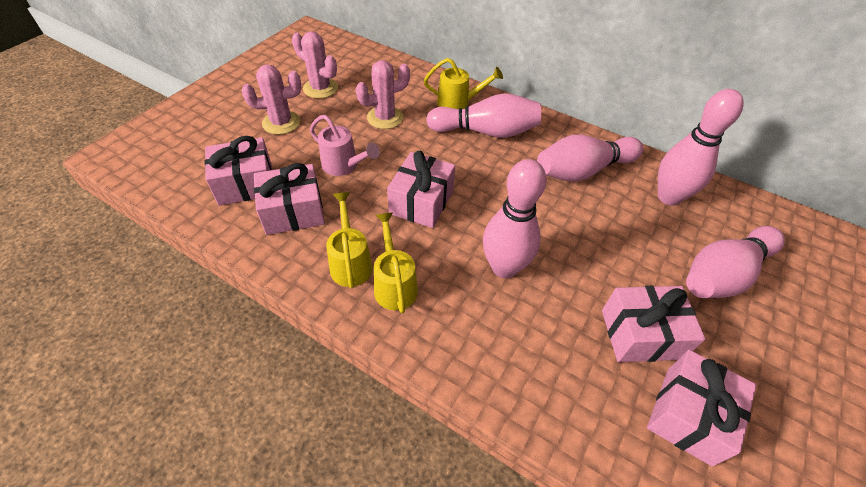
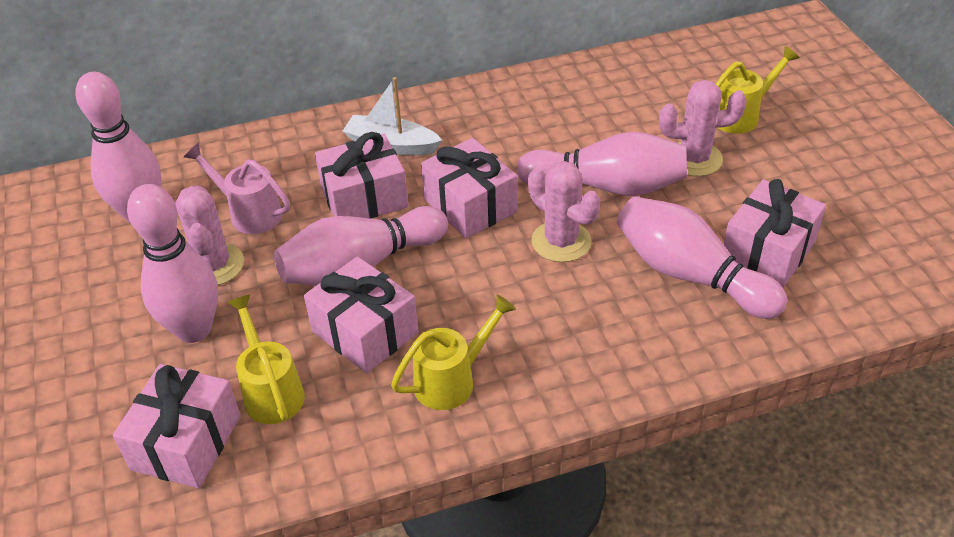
white boat: 0 -> 1

